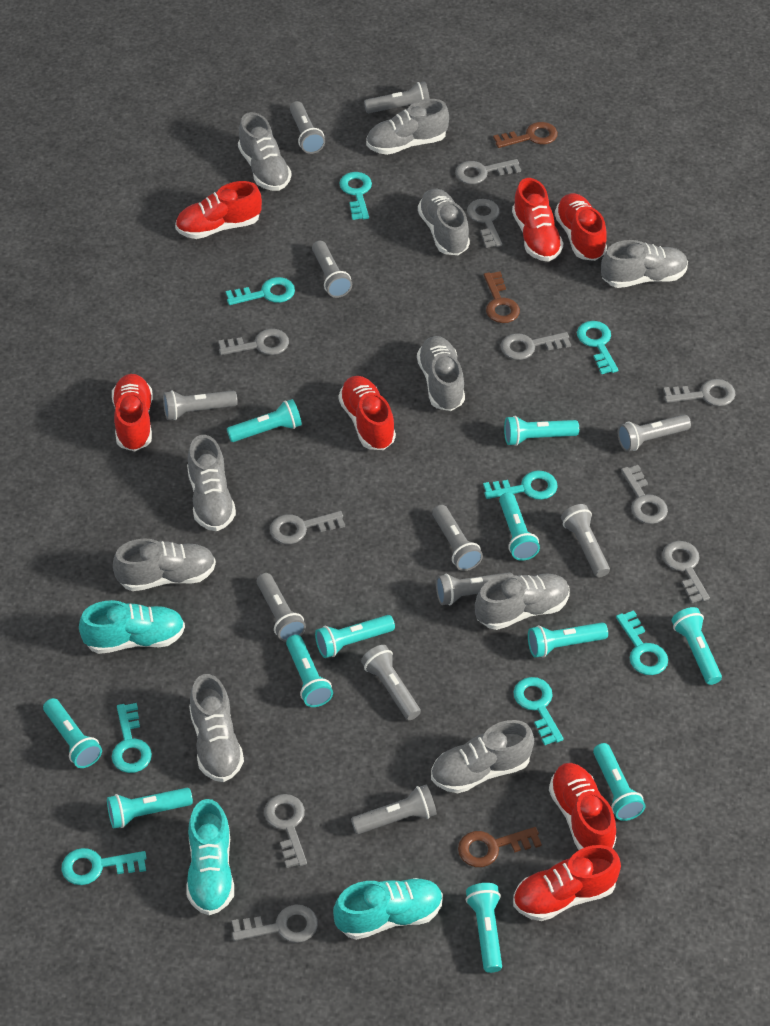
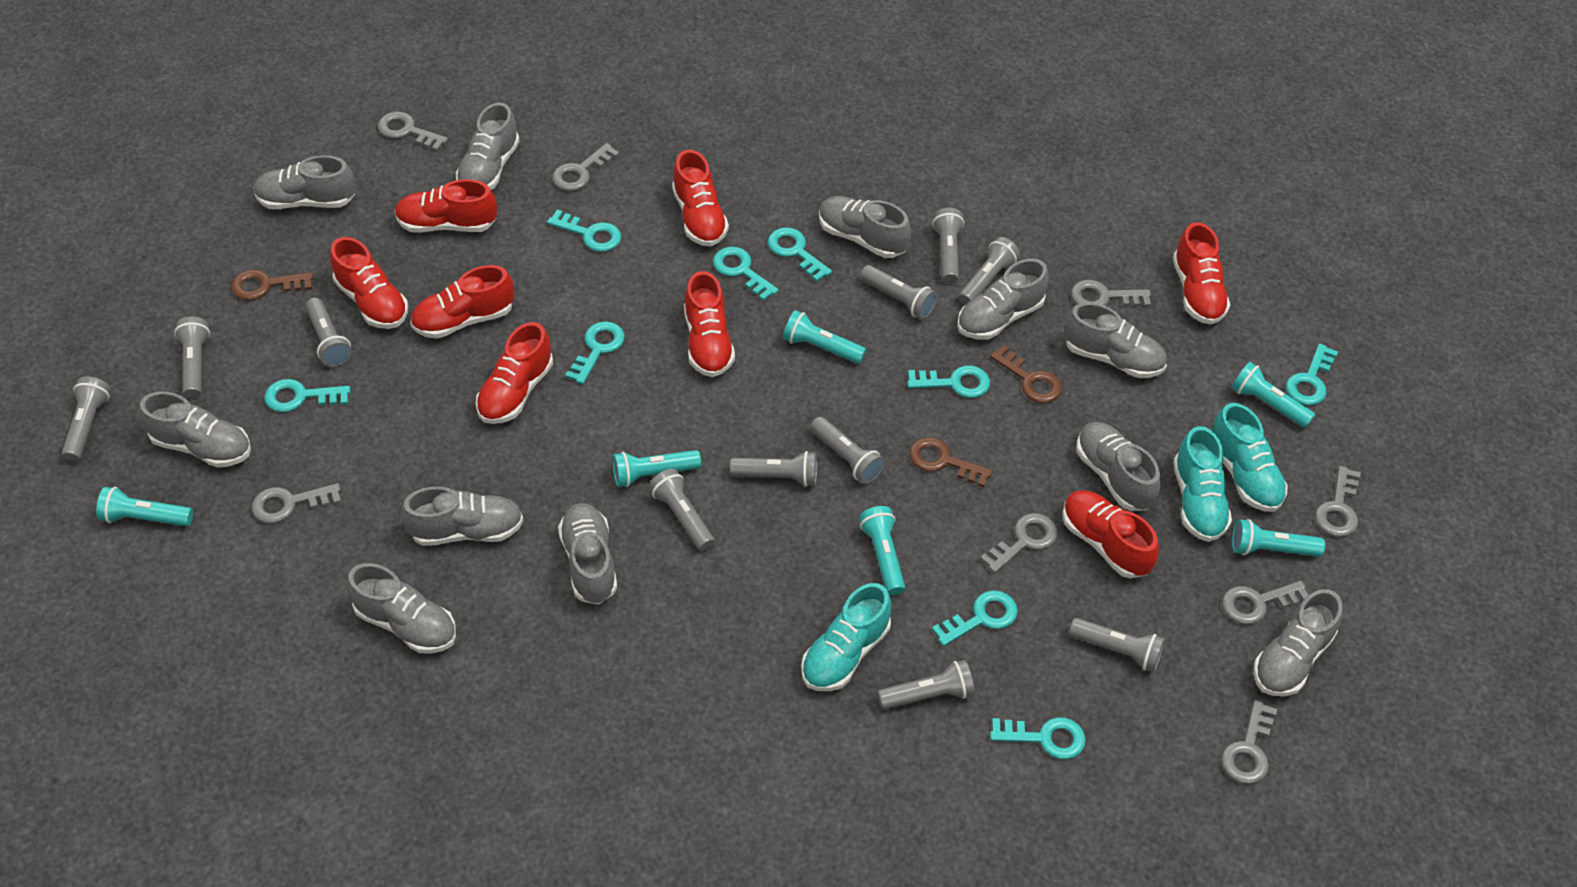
grey key: 10 -> 8
grey shoe: 10 -> 11
red shoe: 7 -> 8
turquoise flashlight: 11 -> 6
turquoise key: 8 -> 9

